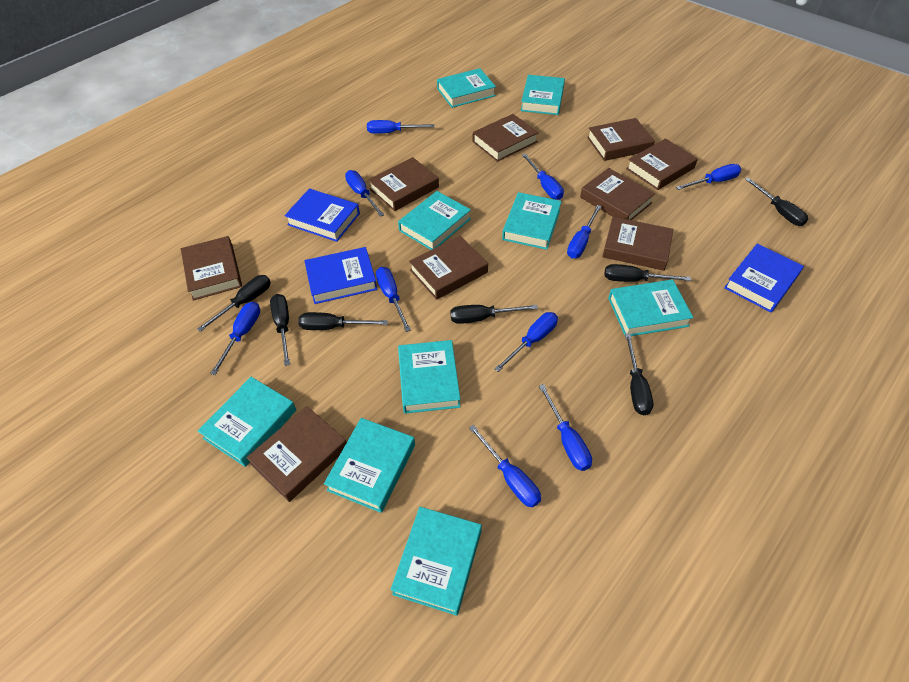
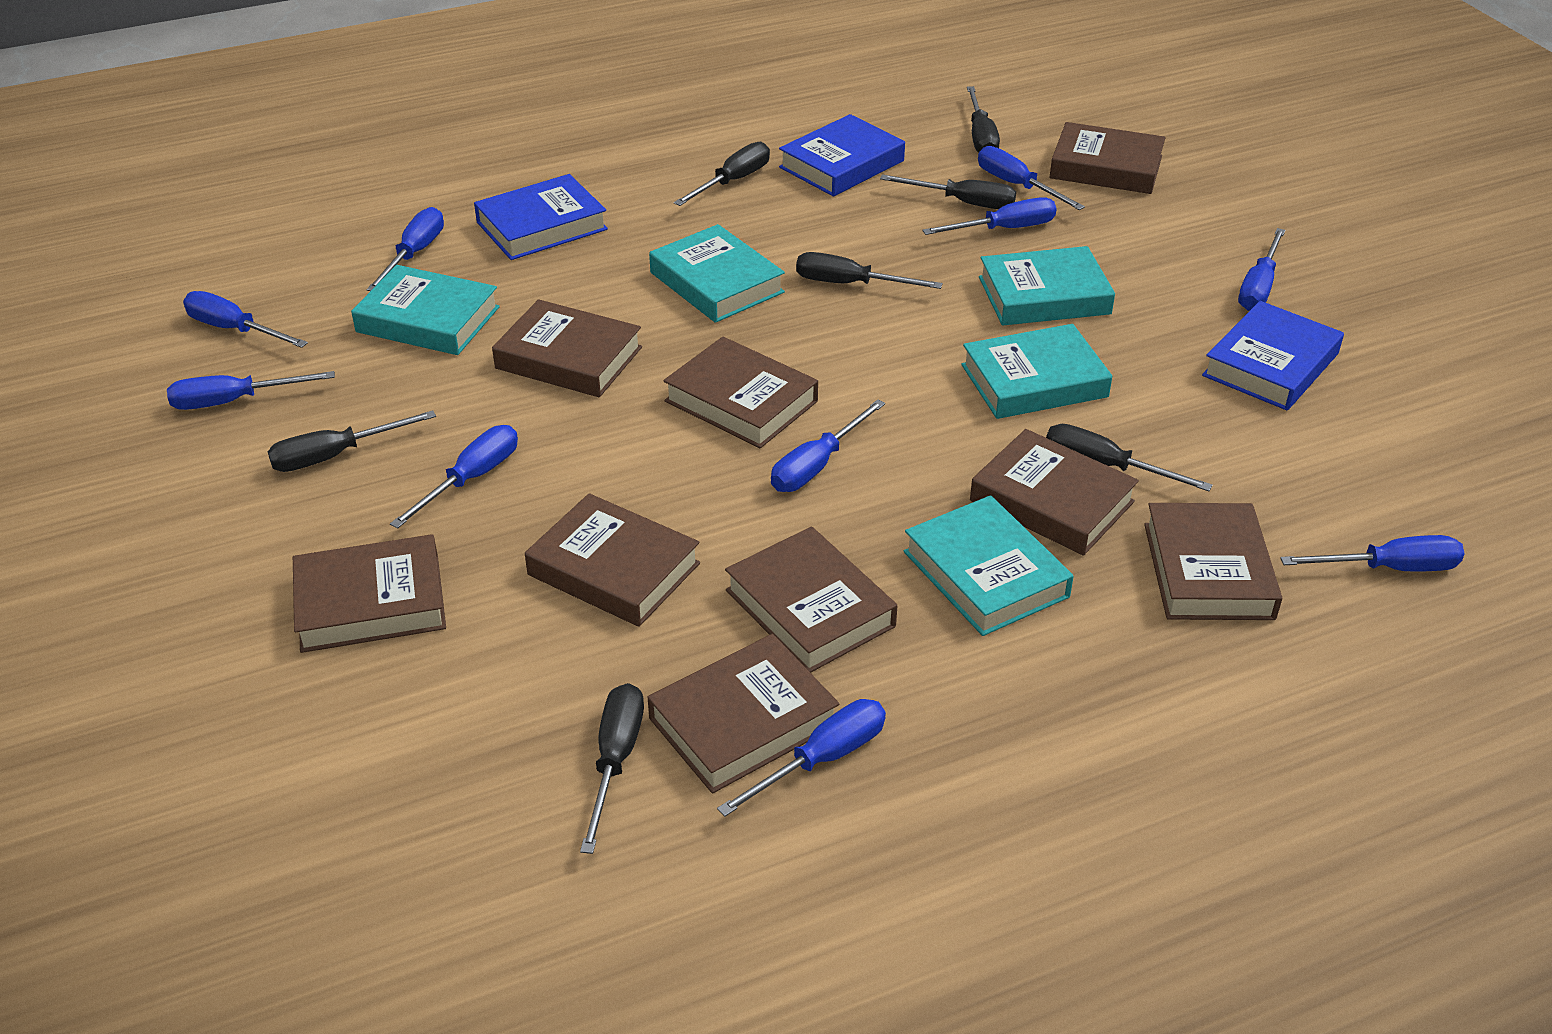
turquoise book: 9 -> 5

